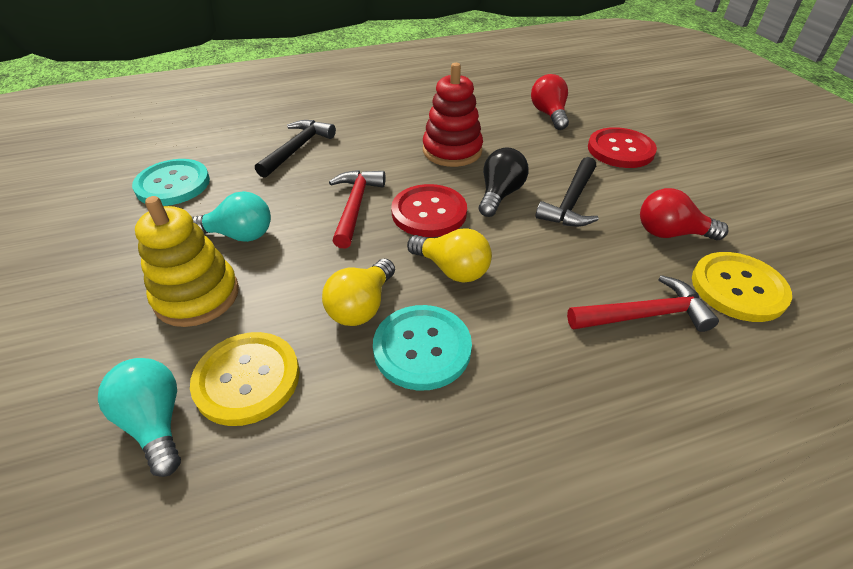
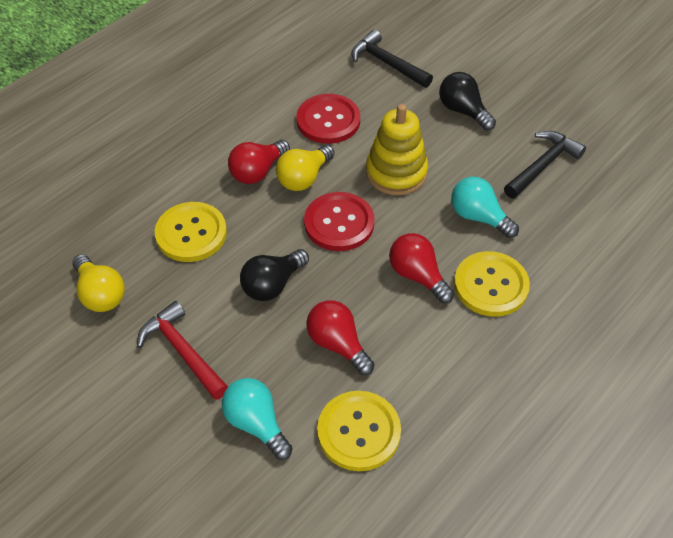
black light bulb: 1 -> 2
red hammer: 2 -> 1
red light bulb: 2 -> 3
red stacking toy: 1 -> 0
turquoise button: 2 -> 0
yellow button: 2 -> 3

